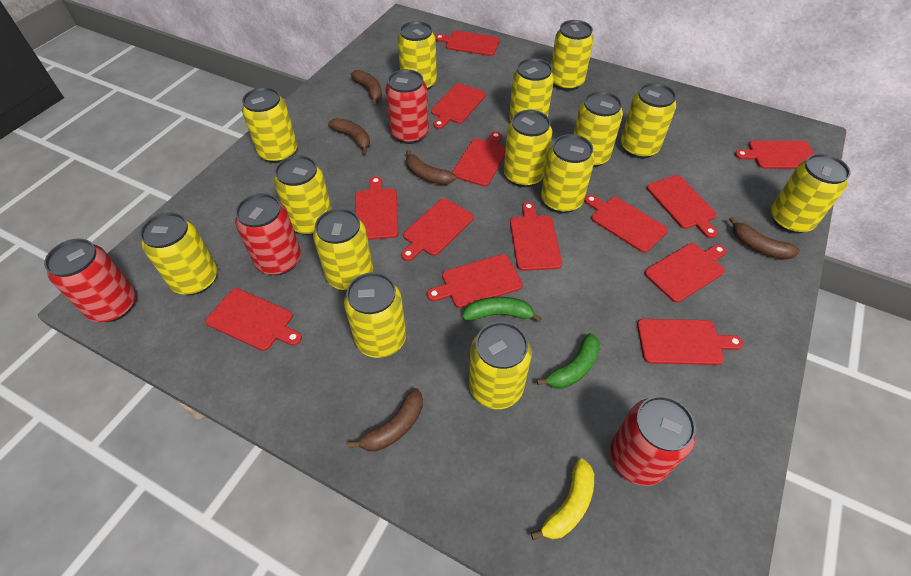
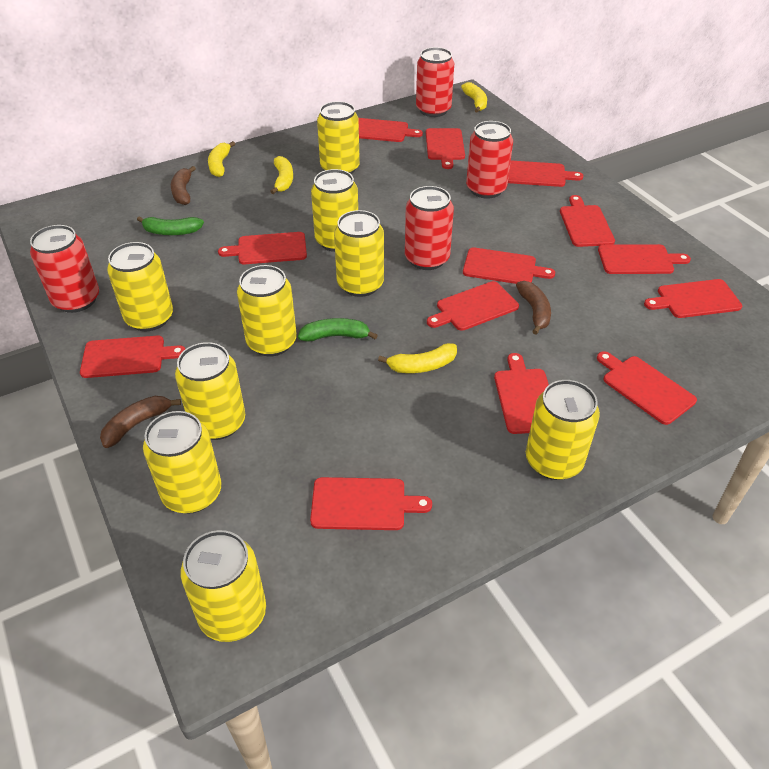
brown banana: 5 -> 3
yellow banana: 1 -> 4
yellow can: 14 -> 9

